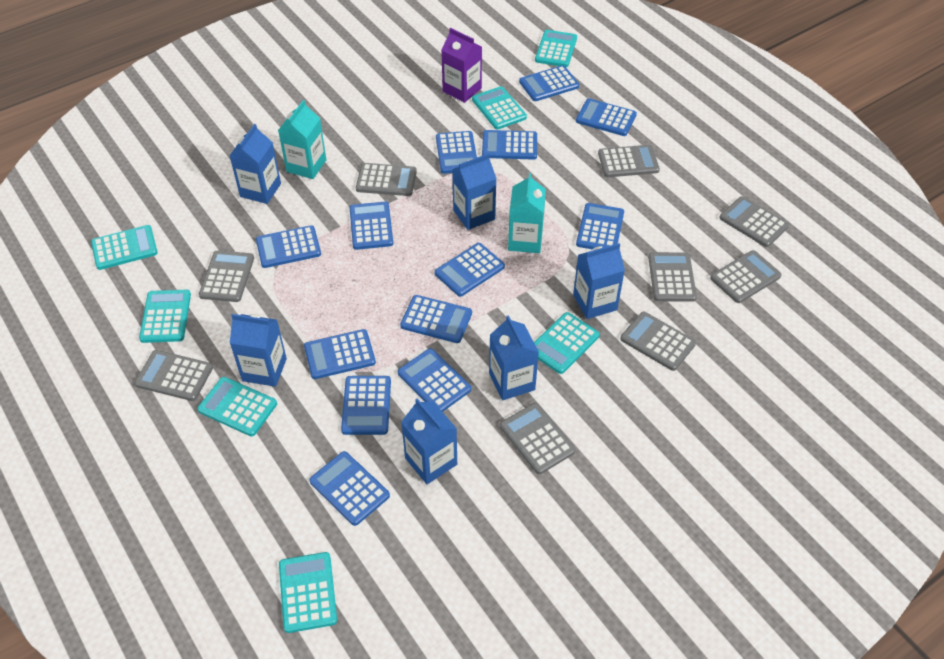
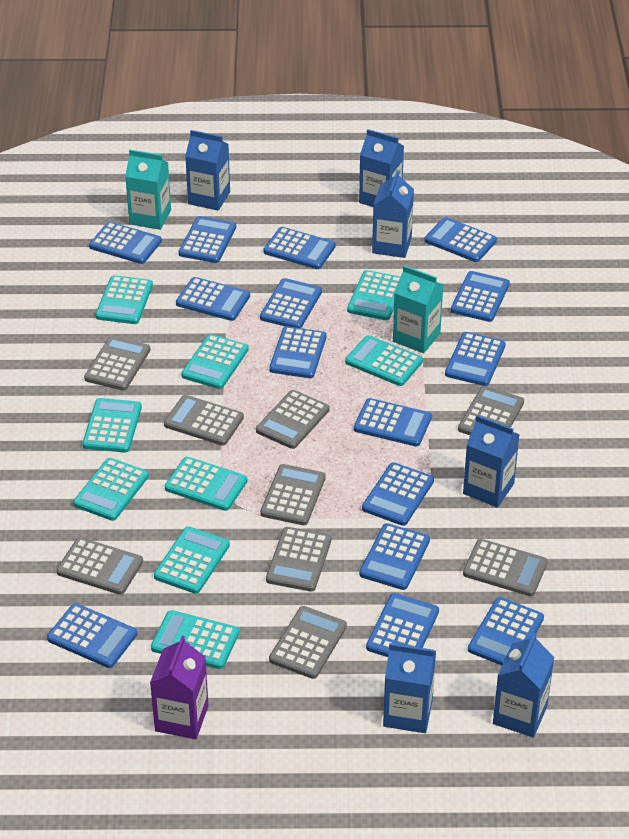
blue calculator: 13 -> 15
turquoise calculator: 7 -> 9

